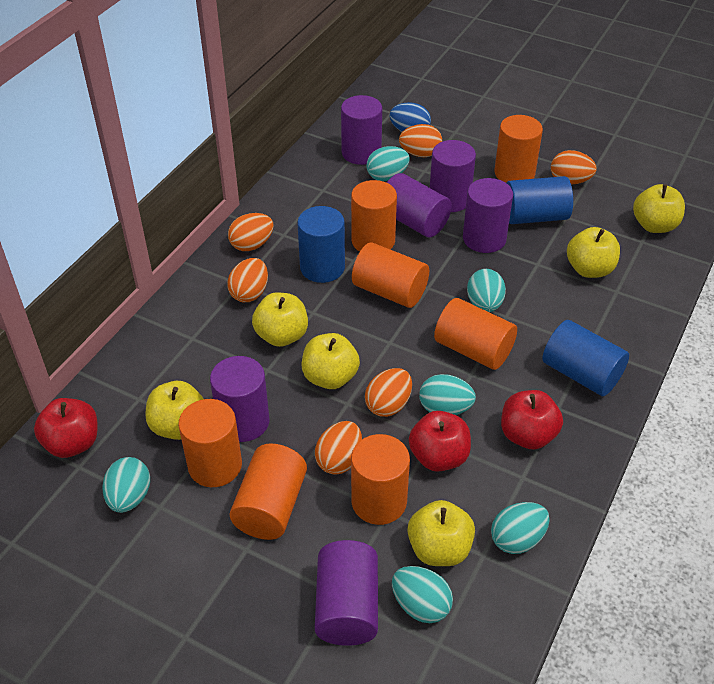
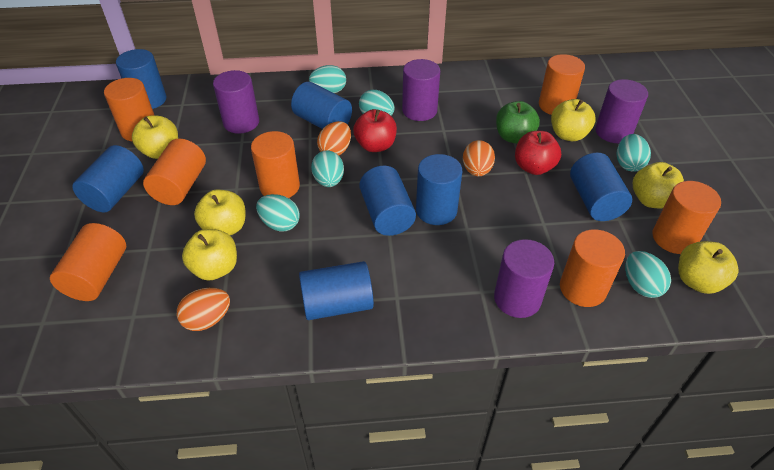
blue cylinder: 3 -> 7
blue egg: 1 -> 0
green apple: 0 -> 1
orange egg: 6 -> 3
purple cylinder: 6 -> 4
red apple: 3 -> 2

